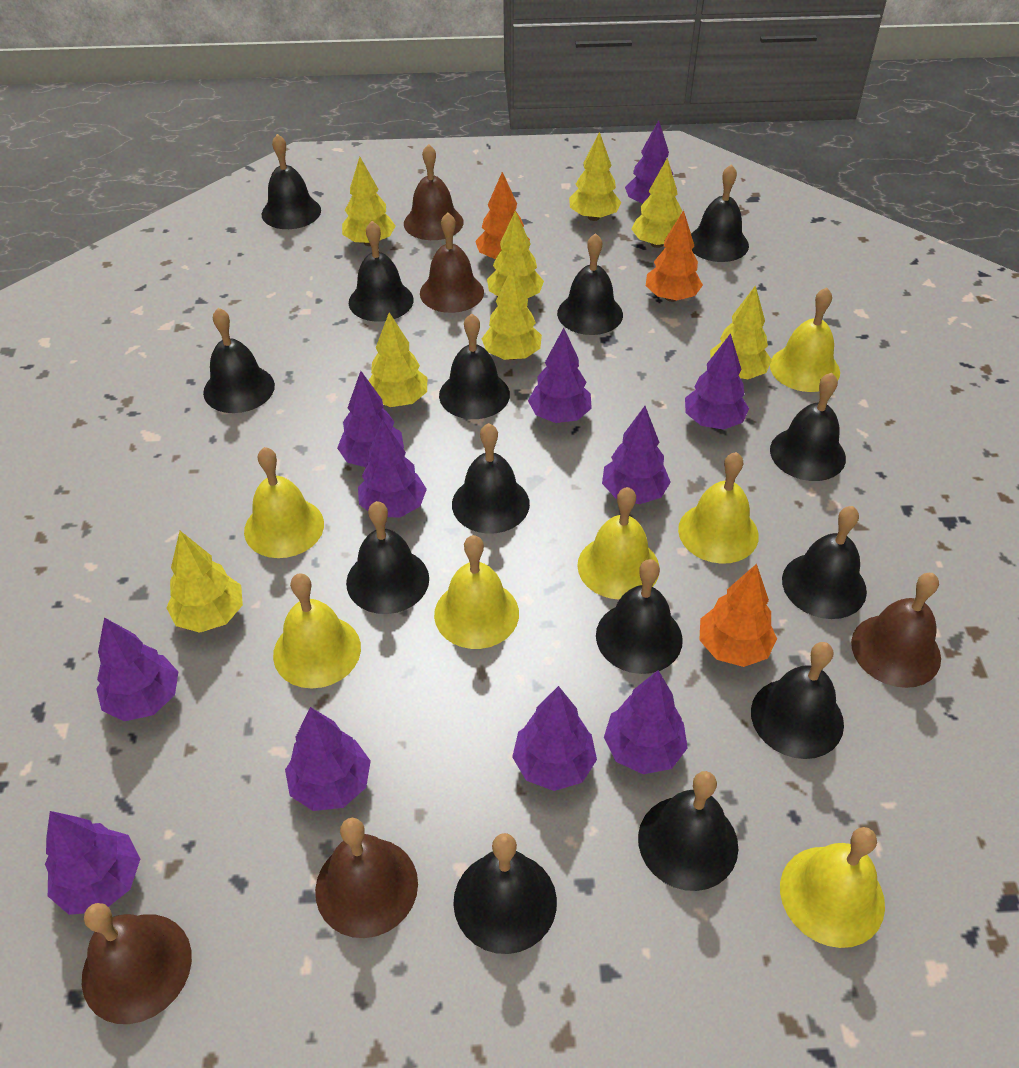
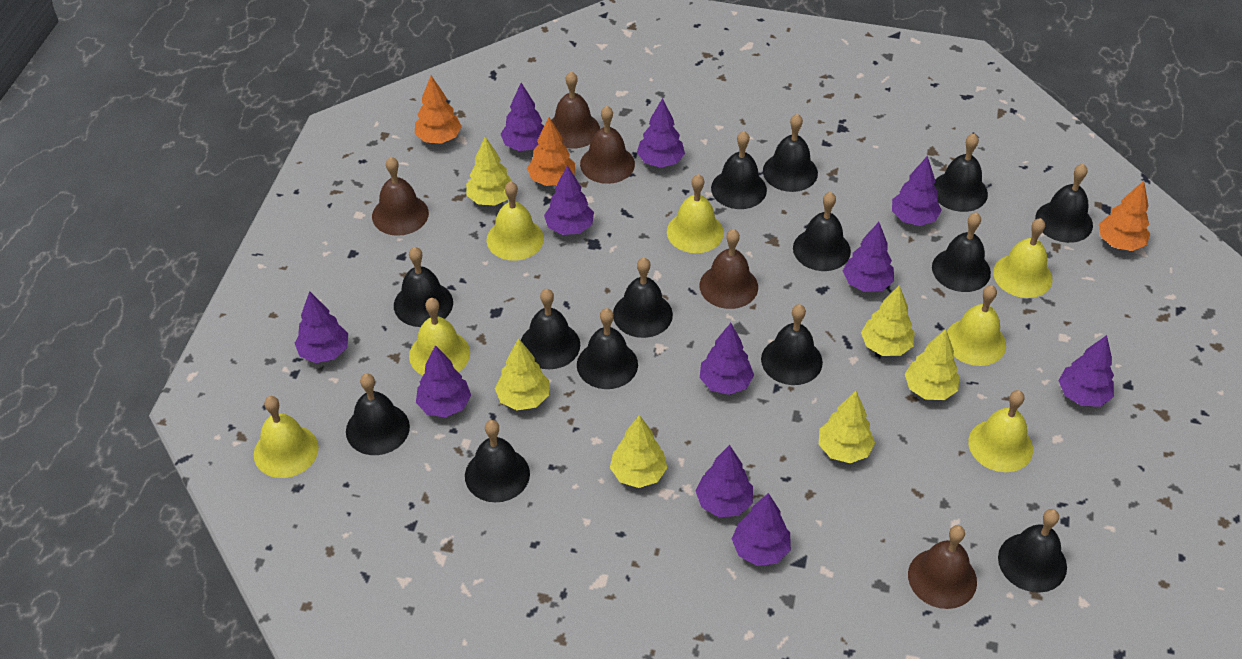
yellow tree: 8 -> 6

